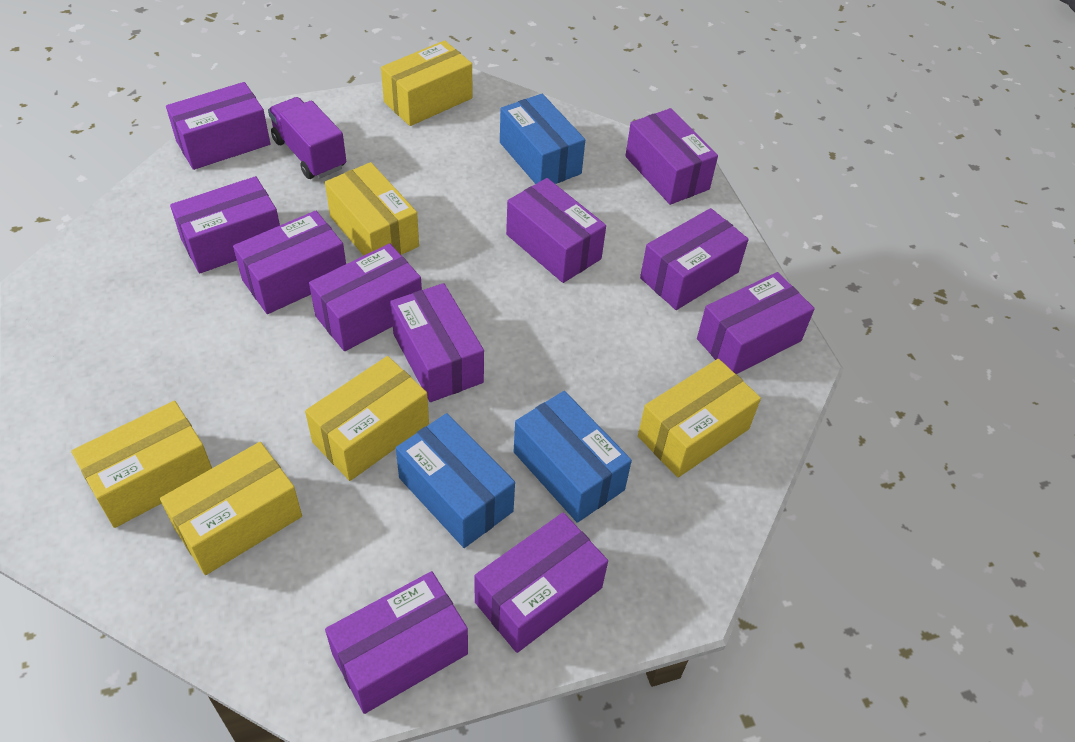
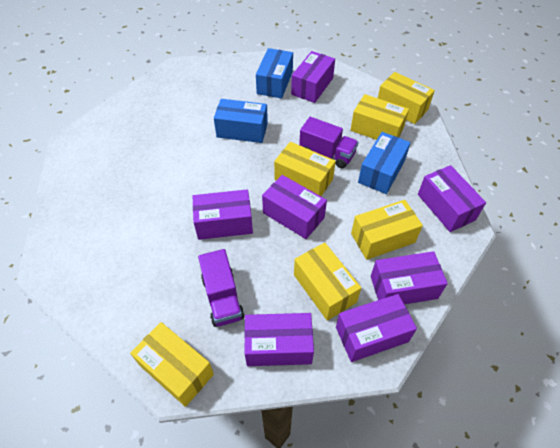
purple box: 11 -> 7
purple truck: 1 -> 2

